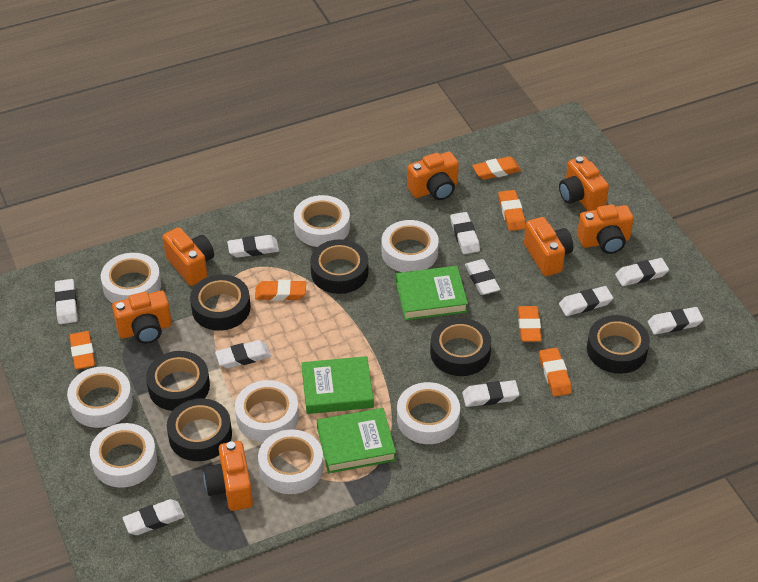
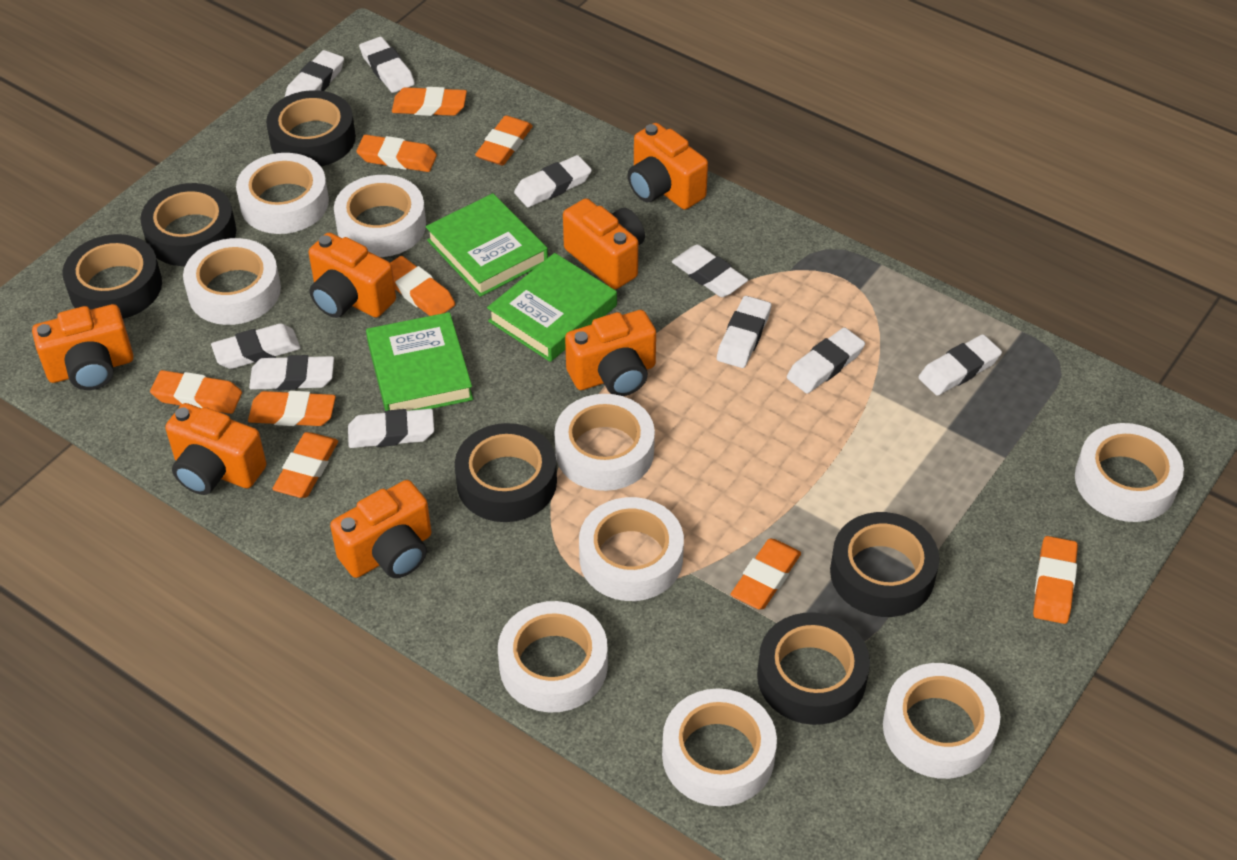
orange eraser: 6 -> 9
white tape: 8 -> 9

